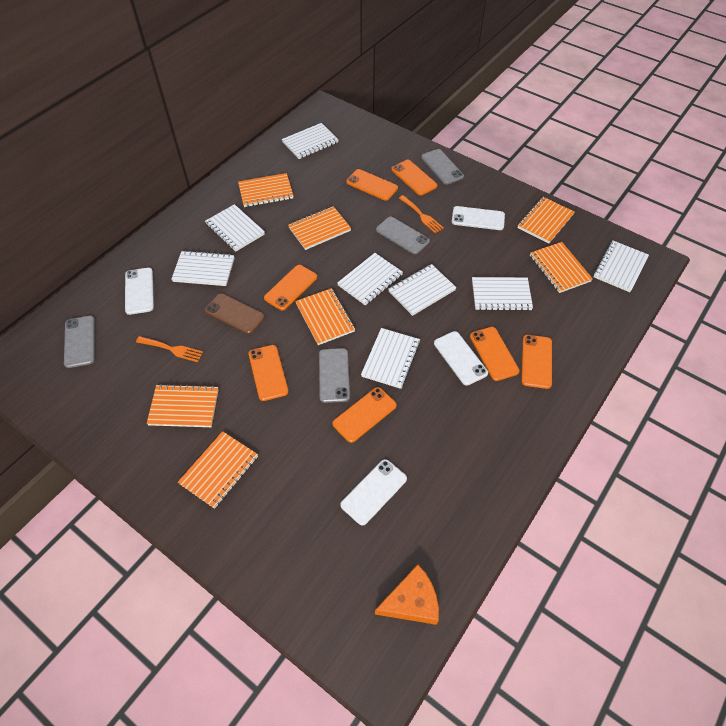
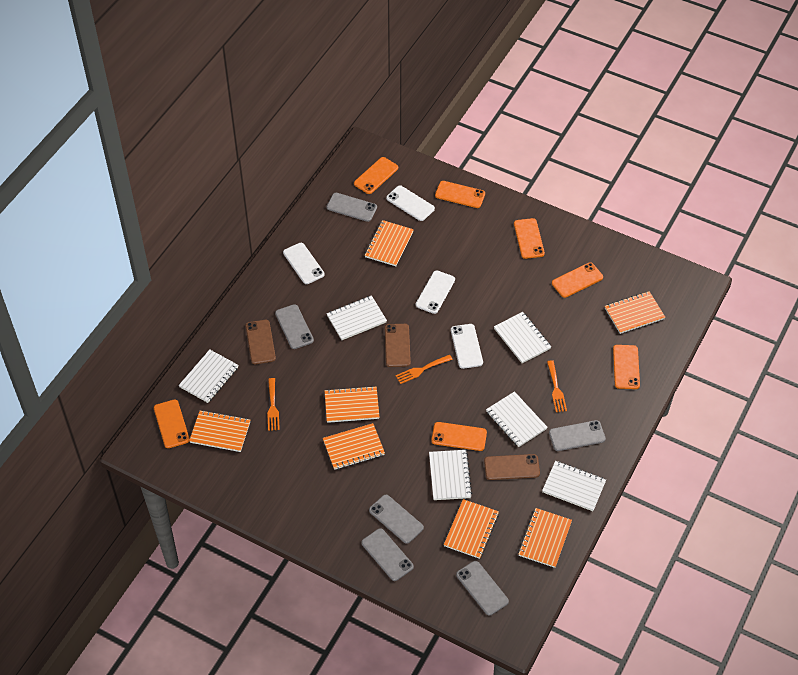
brown phone: 1 -> 3
grey phone: 4 -> 6
orange cheese: 1 -> 0
orange fork: 2 -> 3
white notebook: 8 -> 6

